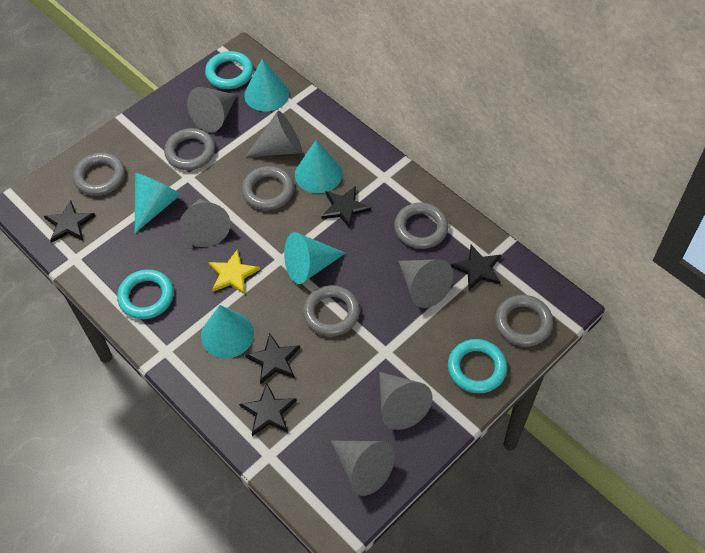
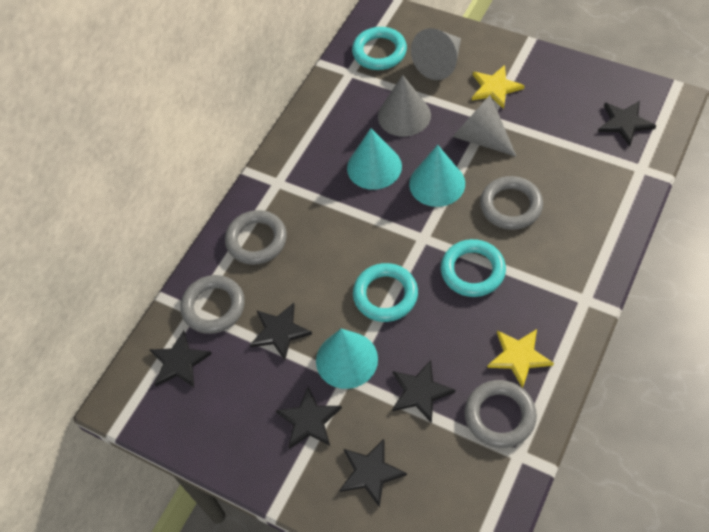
black star: 5 -> 6
grey cone: 6 -> 3
grey ring: 6 -> 4
turquoise cone: 5 -> 3
yellow star: 1 -> 2

